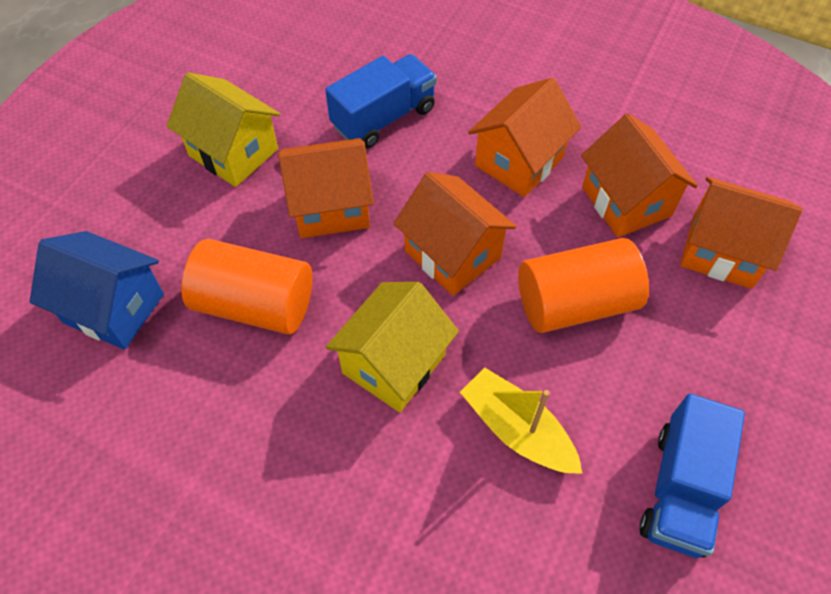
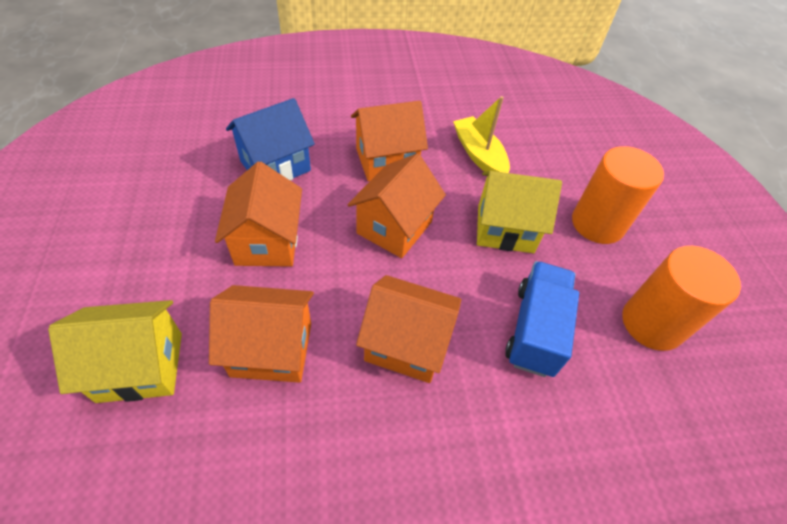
blue truck: 2 -> 1

